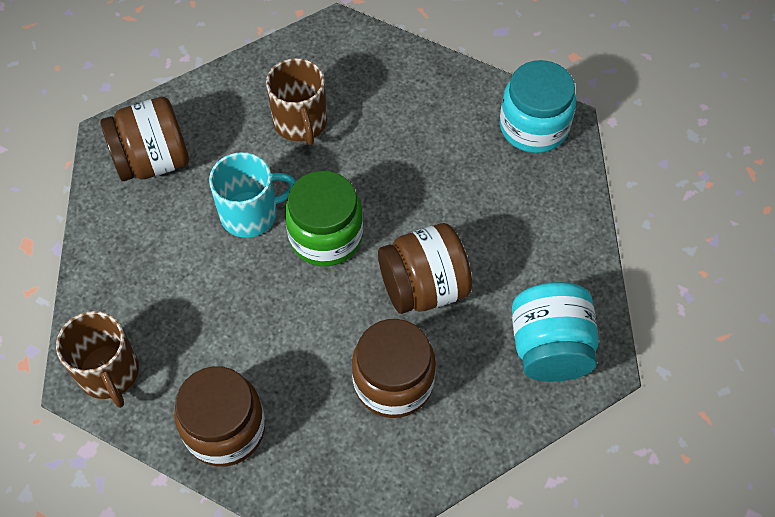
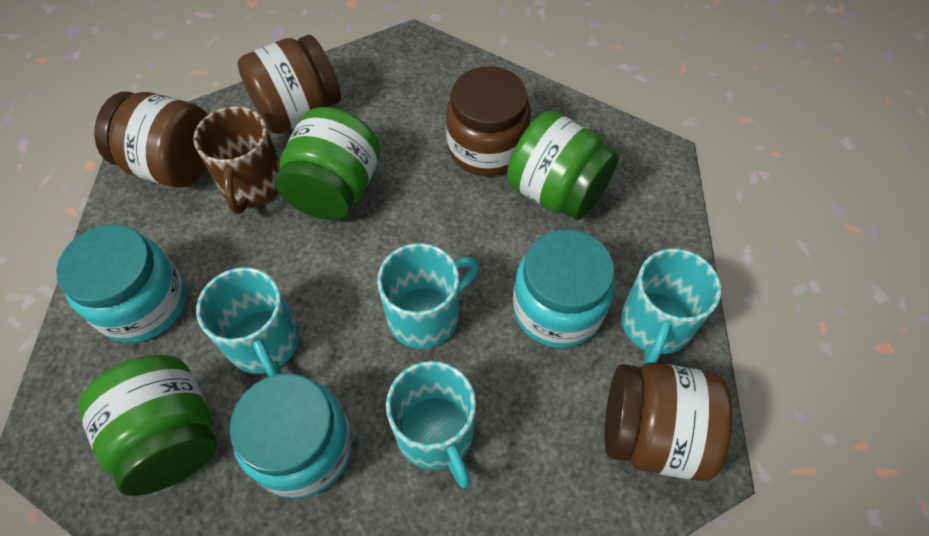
brown mug: 2 -> 1
green jar: 1 -> 3
turquoise jar: 2 -> 3
turquoise mug: 1 -> 4

